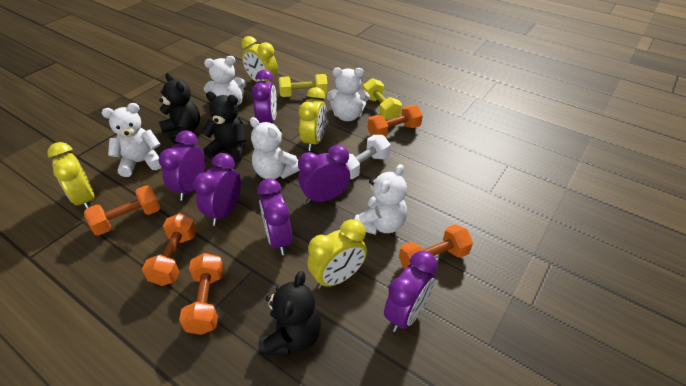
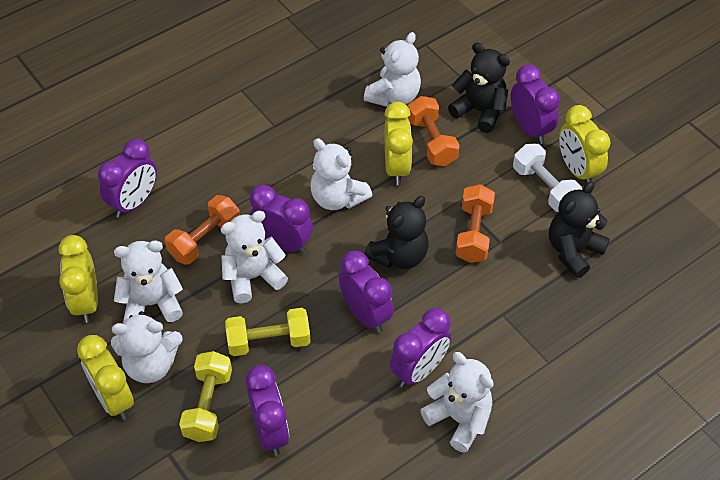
orange dumbbell: 5 -> 3
white teddy bear: 5 -> 6

